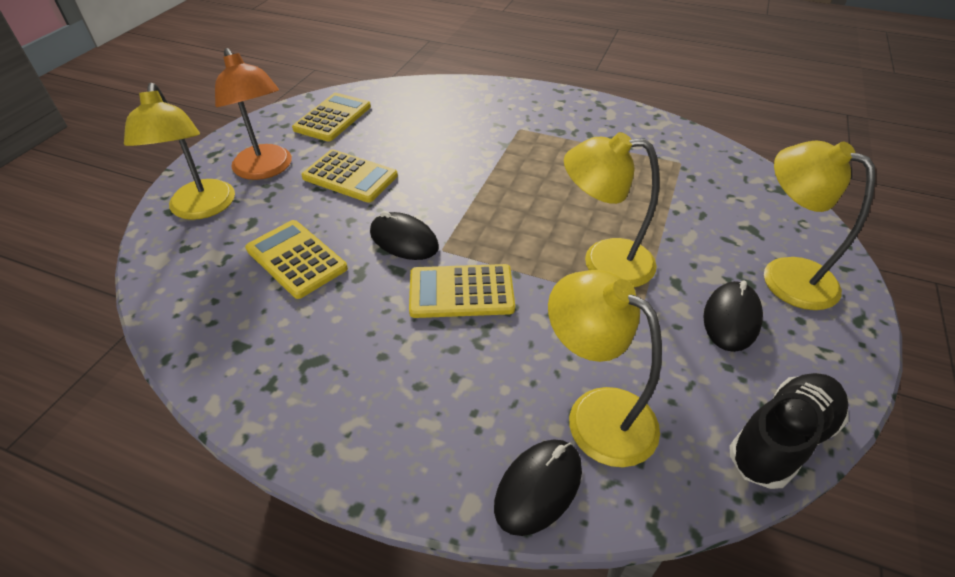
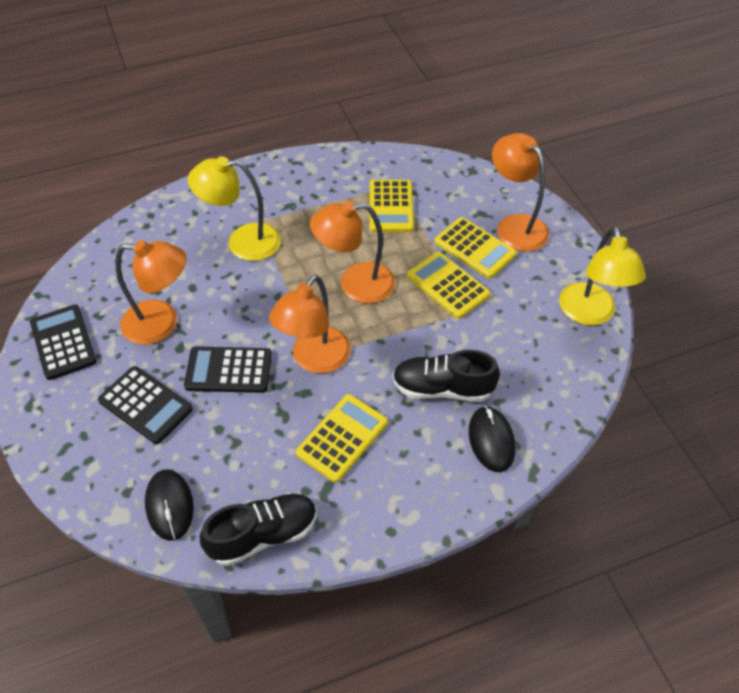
black calculator: 0 -> 3
black mouse: 3 -> 2
black shoe: 1 -> 2
orange lamp: 1 -> 4
yellow lamp: 4 -> 2

